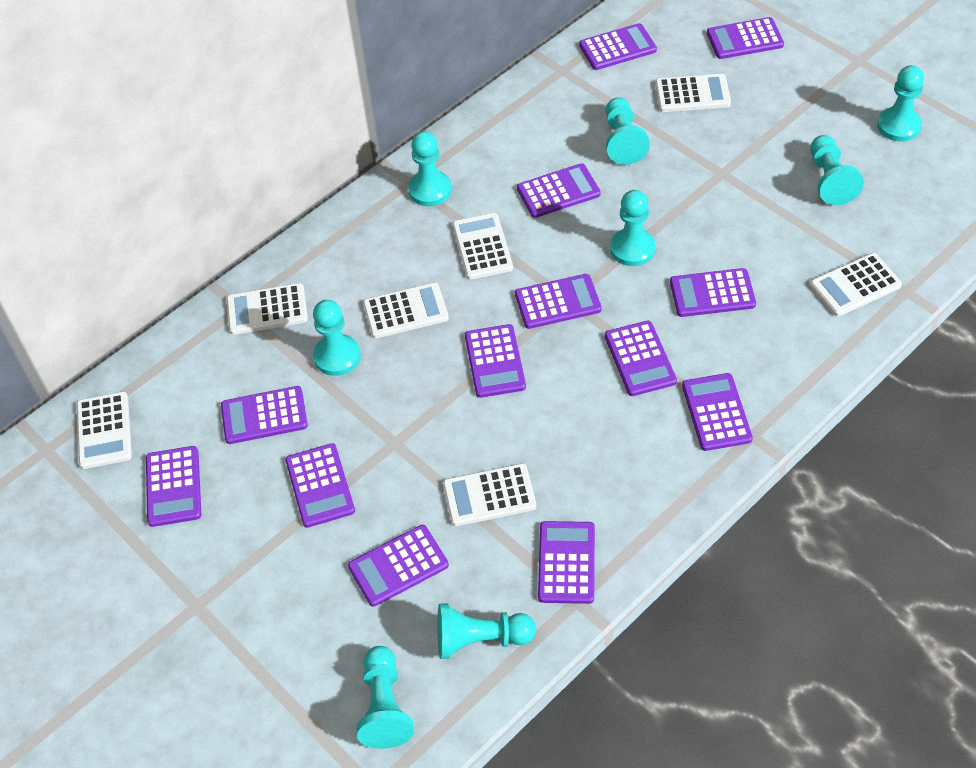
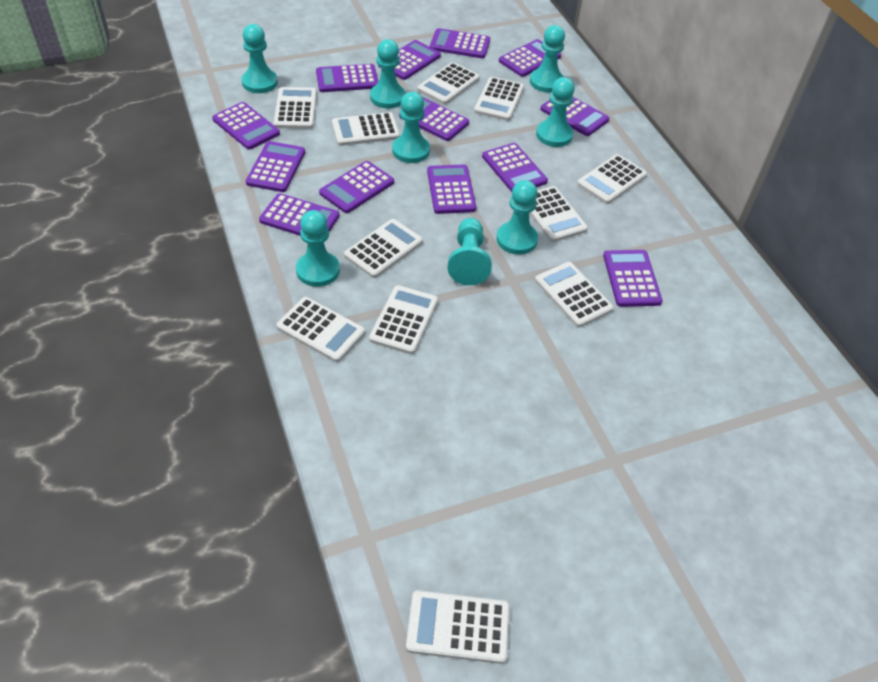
white calculator: 7 -> 11

